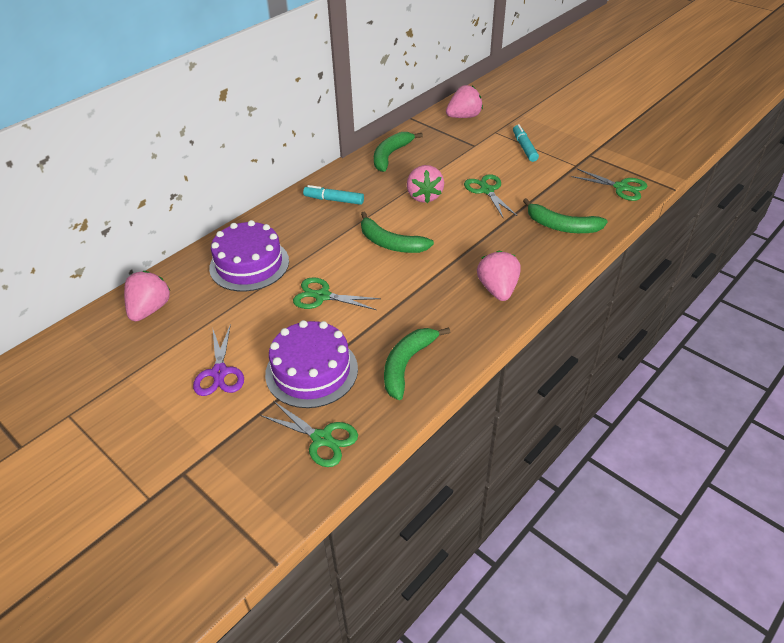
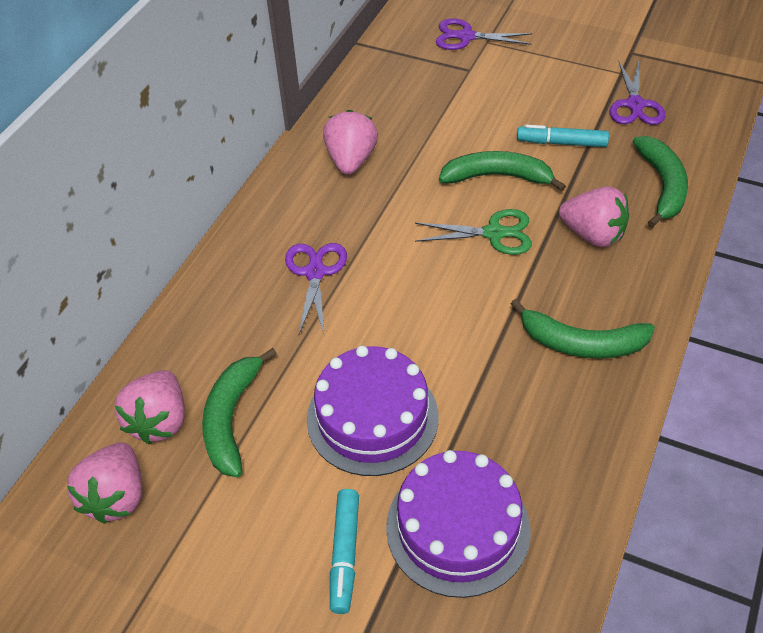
green scissors: 4 -> 1
purple scissors: 1 -> 3

